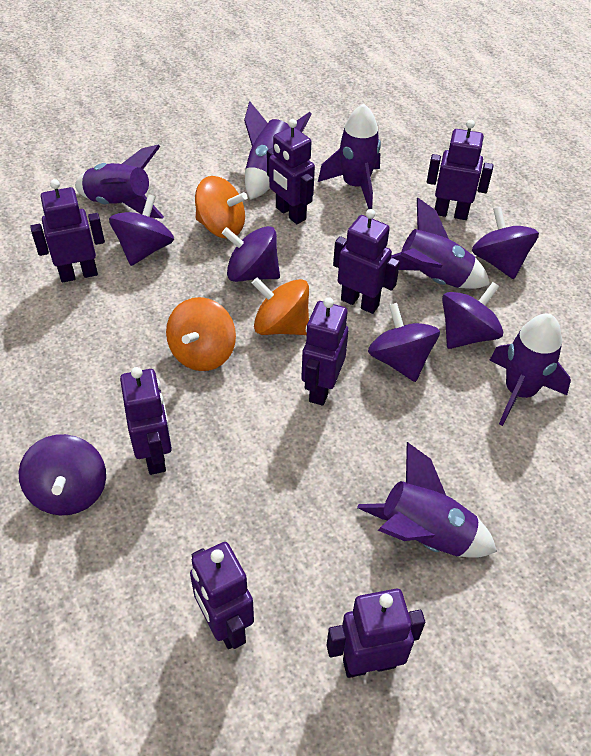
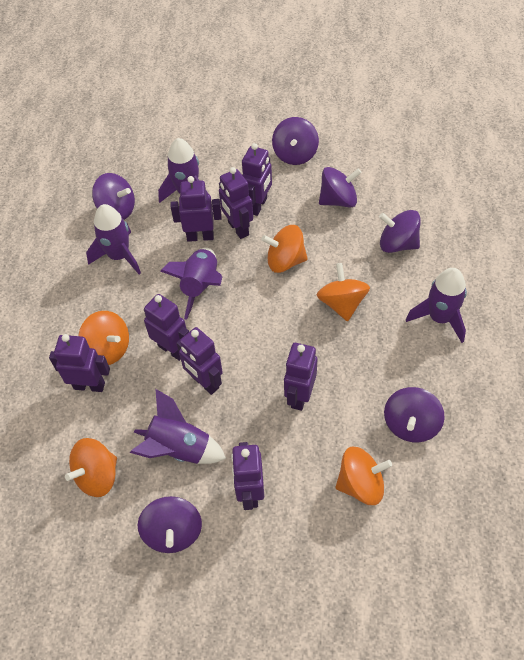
orange spinning top: 3 -> 5
purple rocket: 6 -> 5

